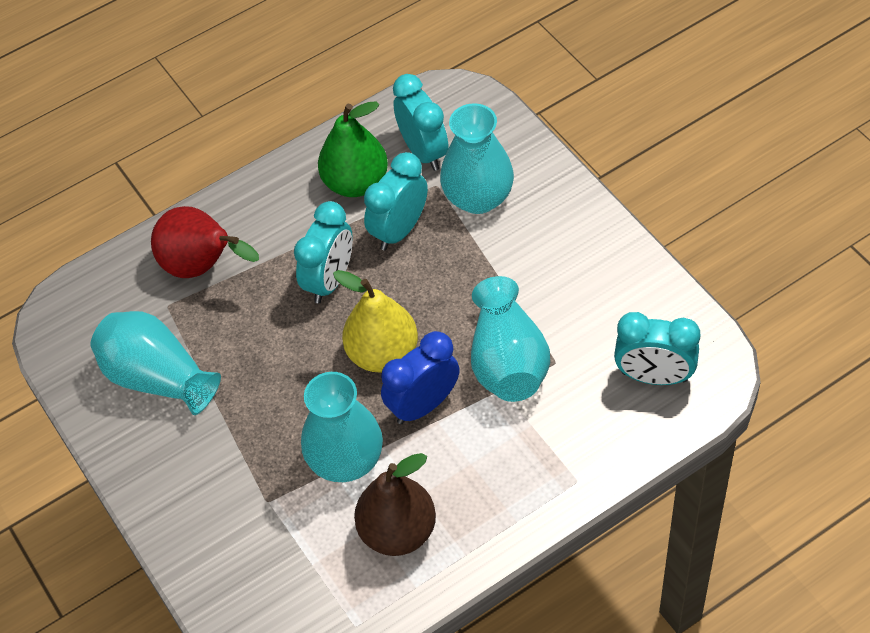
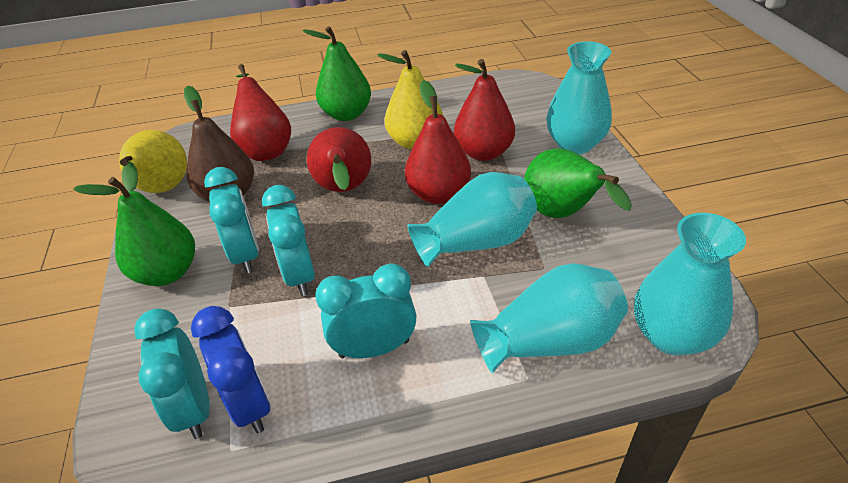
green pear: 1 -> 3
red pear: 1 -> 4
yellow pear: 1 -> 2

